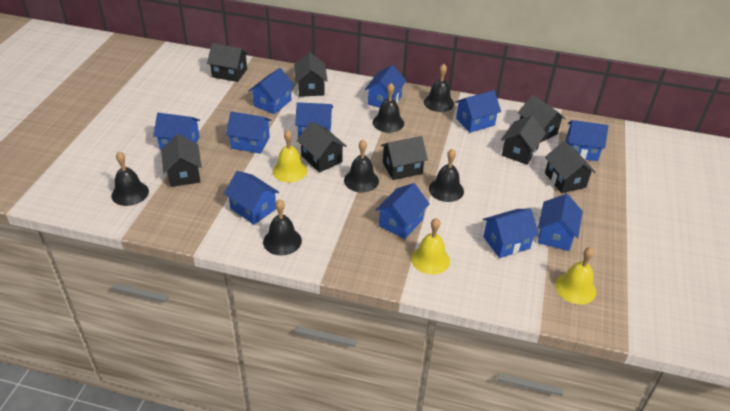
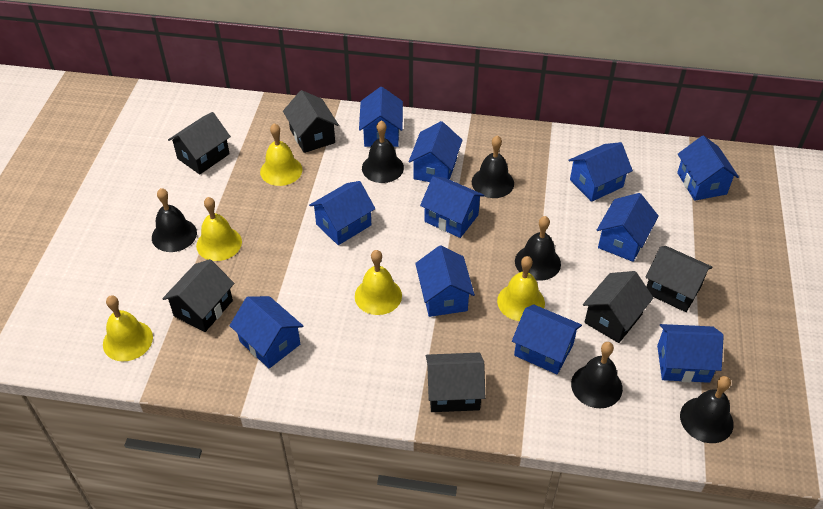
black house: 8 -> 6
yellow bell: 3 -> 5

